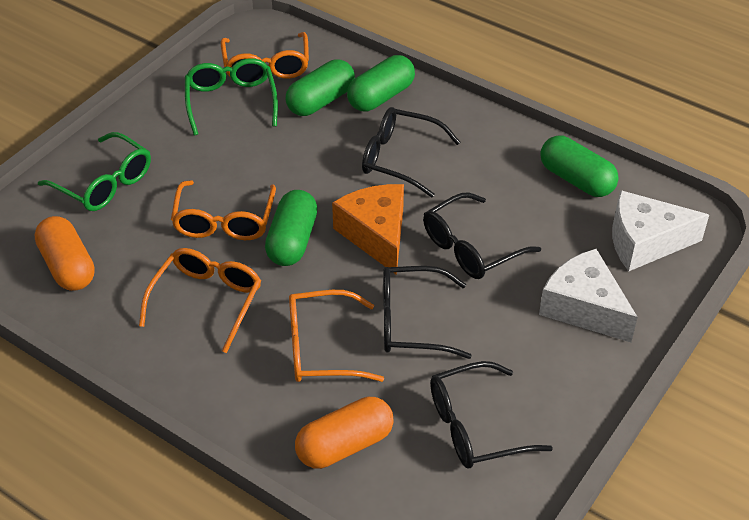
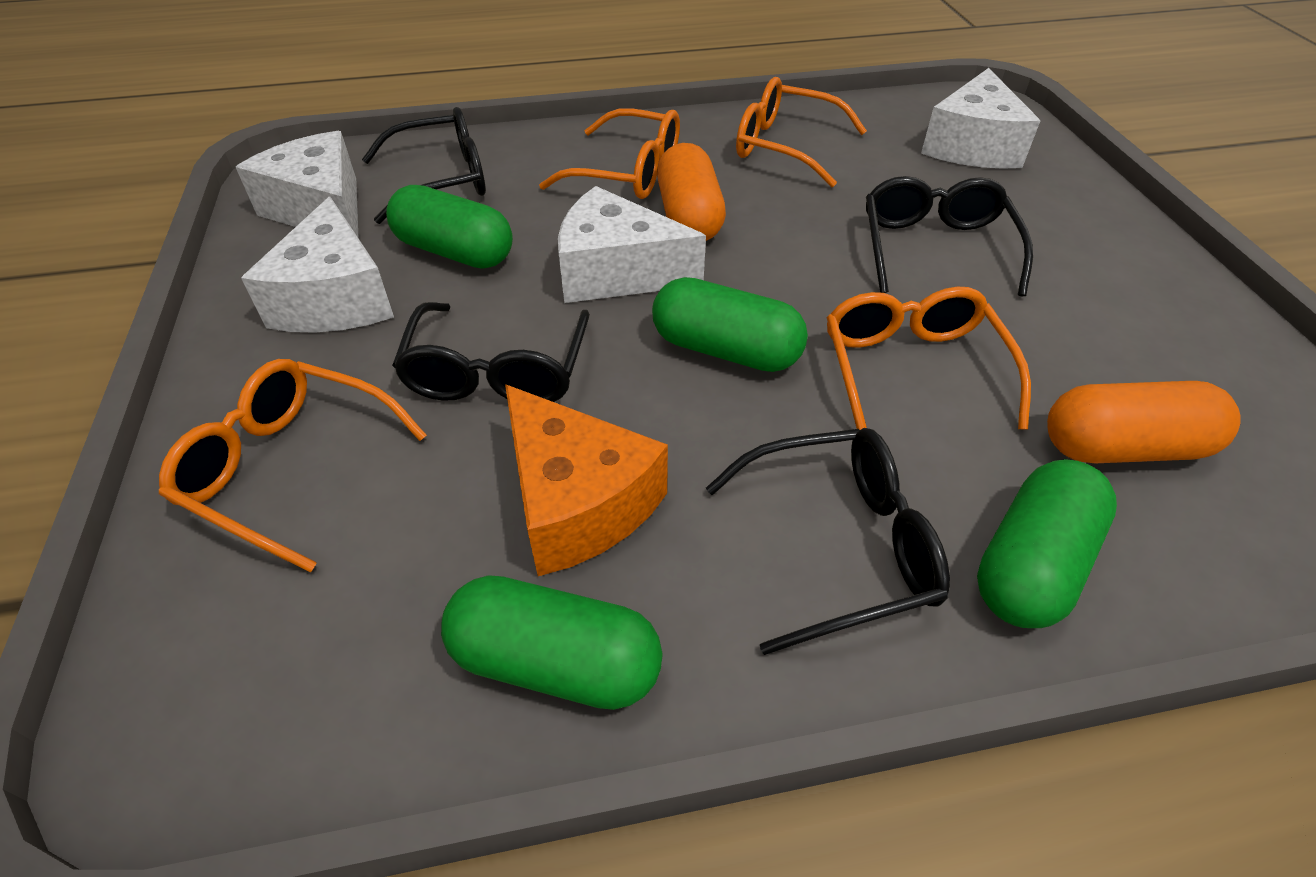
green glasses: 2 -> 0
white cheese: 2 -> 4

